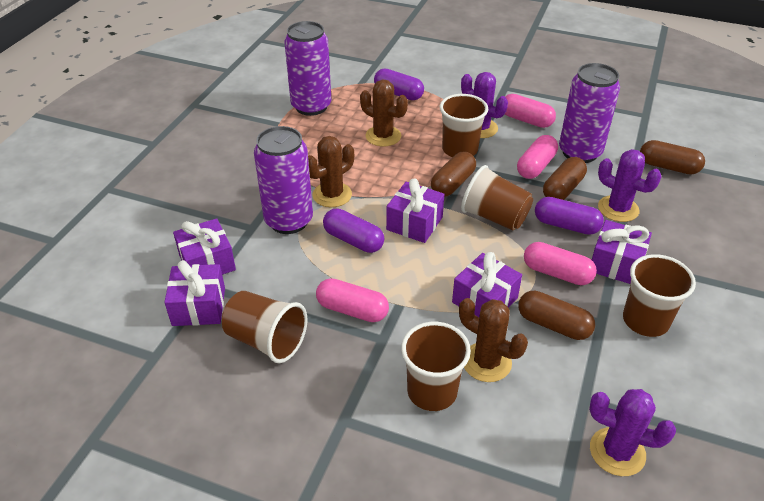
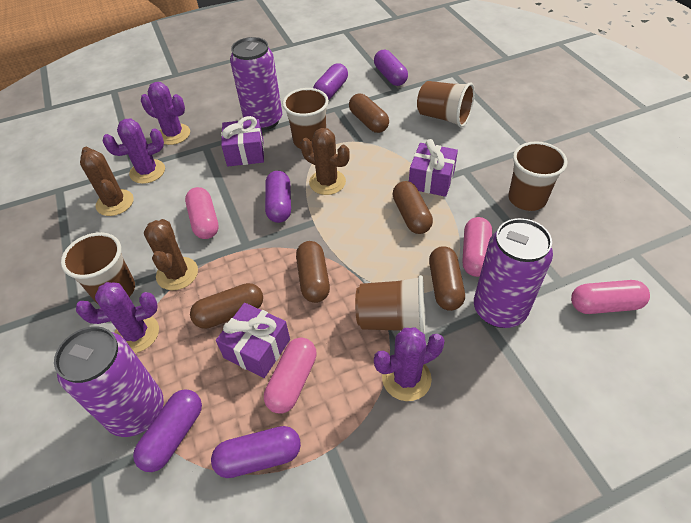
brown capsule: 4 -> 5
purple cactus: 3 -> 4
purple capsule: 3 -> 5
purple gift: 5 -> 3

